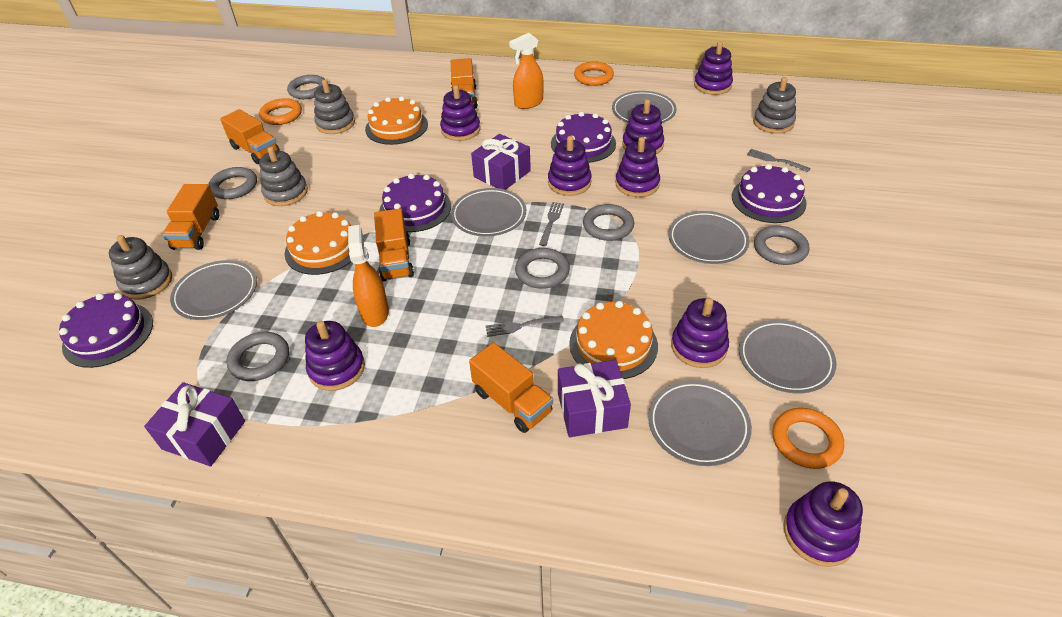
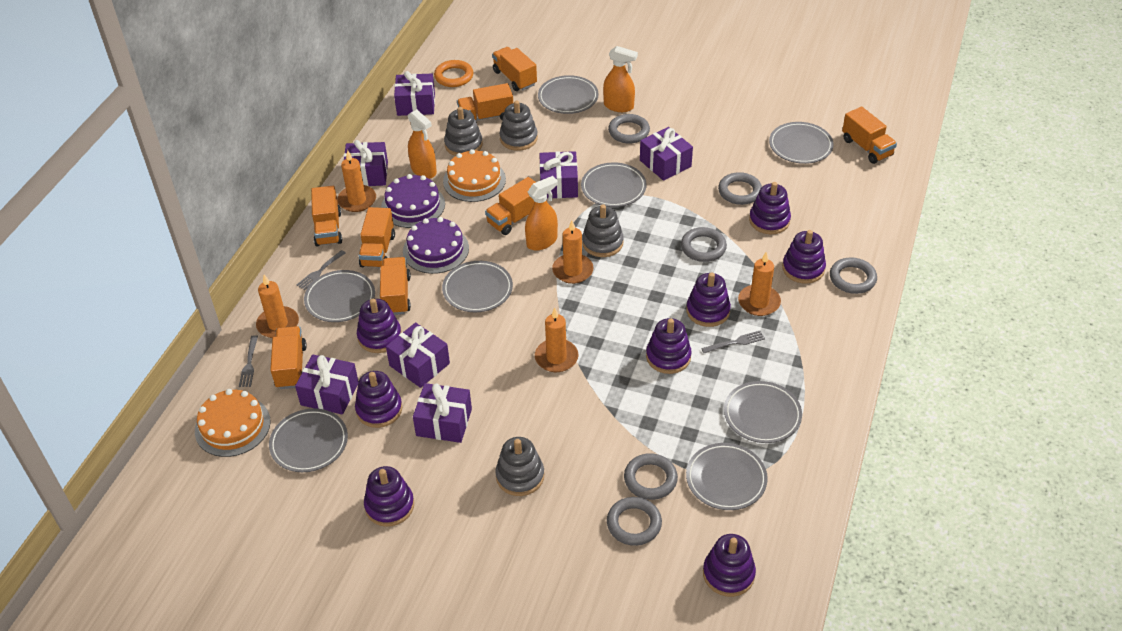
grey plate: 6 -> 8
orange cake: 3 -> 2
orange candle: 0 -> 5
orange ring: 3 -> 1
orange spray bottle: 2 -> 3
orange truck: 5 -> 8
purple cake: 4 -> 2
purple gift: 3 -> 7

